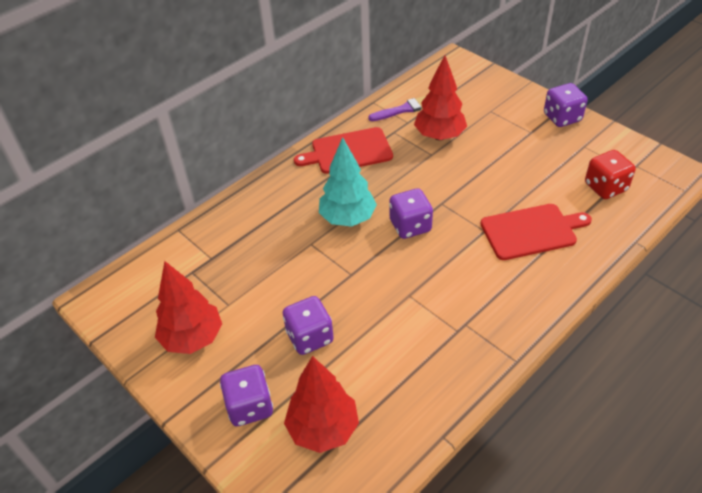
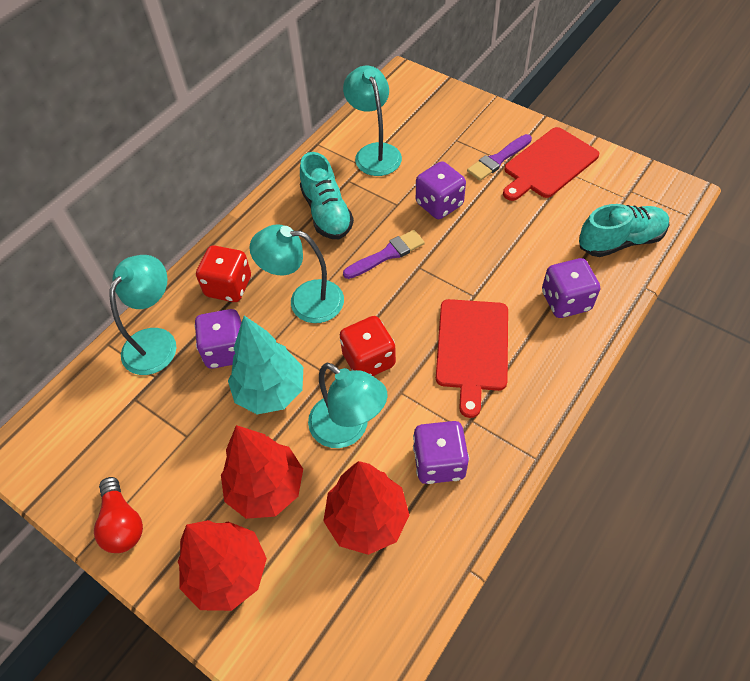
purple brush: 1 -> 2
red dice: 1 -> 2
red light bulb: 0 -> 1
turquoise lamp: 0 -> 4
turquoise shoe: 0 -> 2

